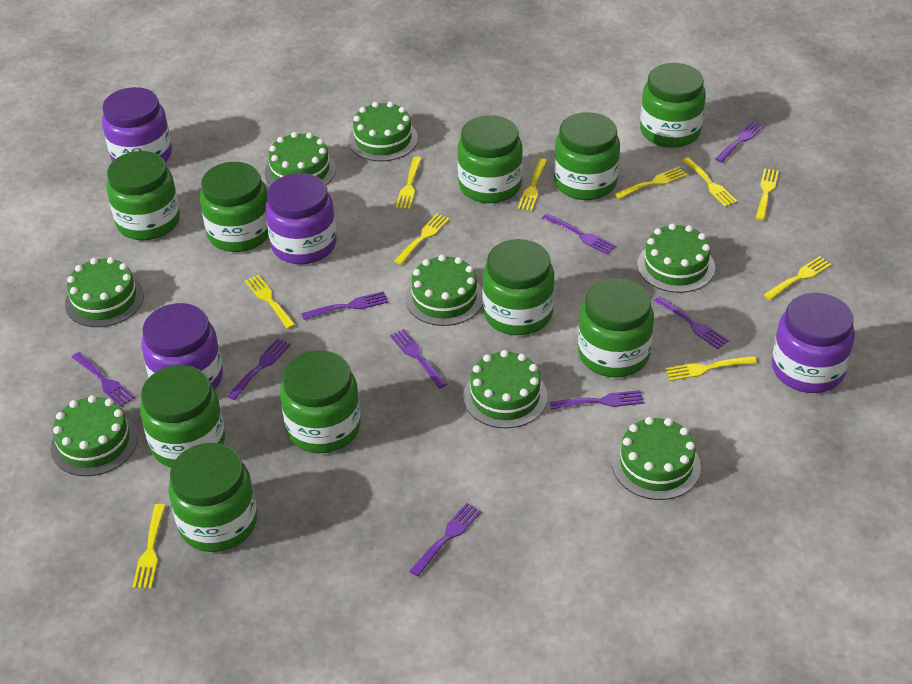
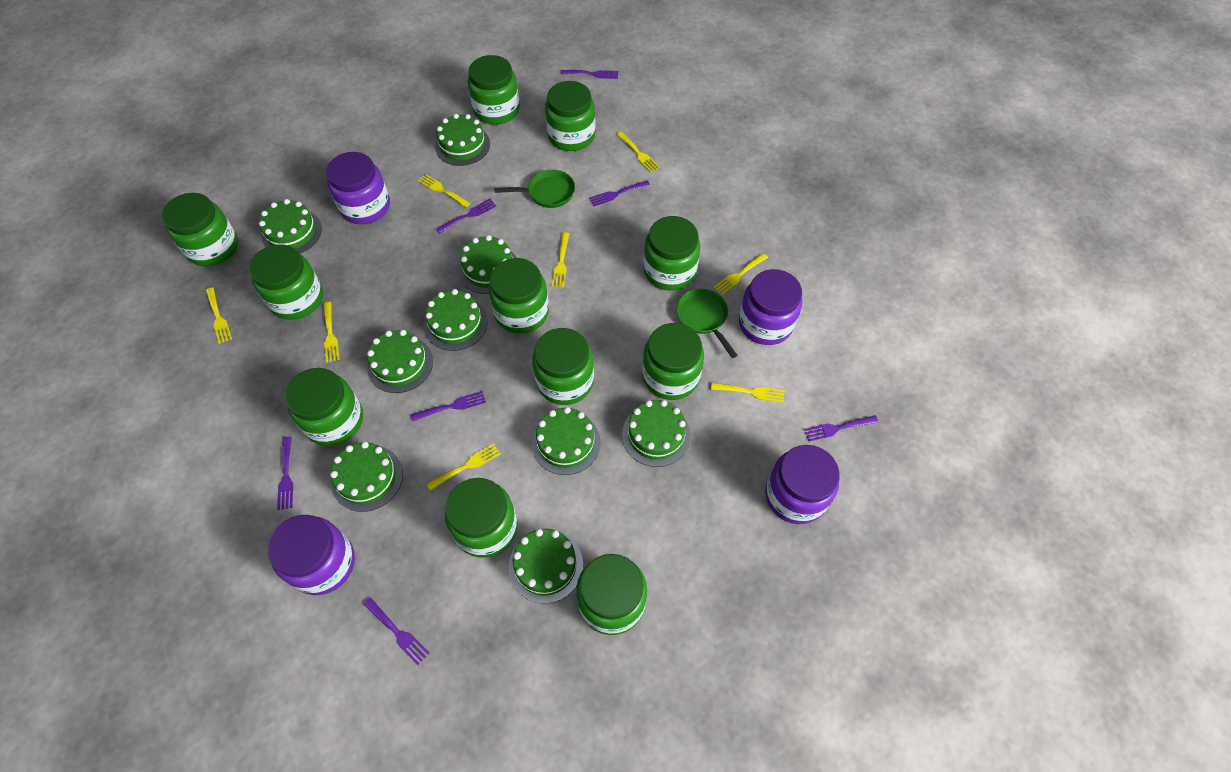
green cake: 8 -> 9
green jar: 10 -> 11
green pan: 0 -> 2
purple fork: 9 -> 7
yellow fork: 10 -> 8

